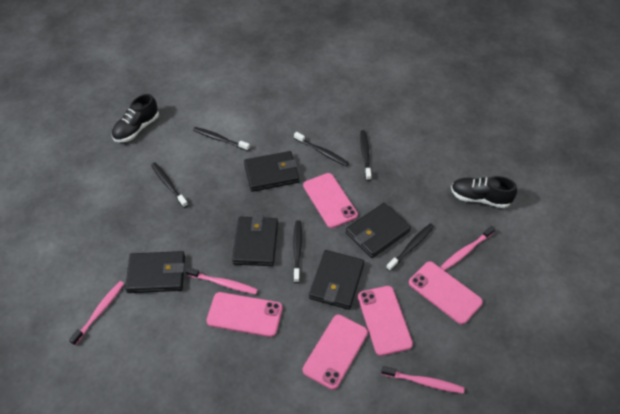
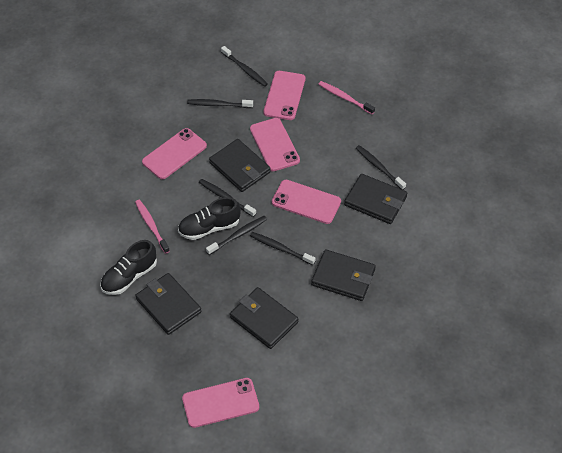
pink toothbrush: 4 -> 2

